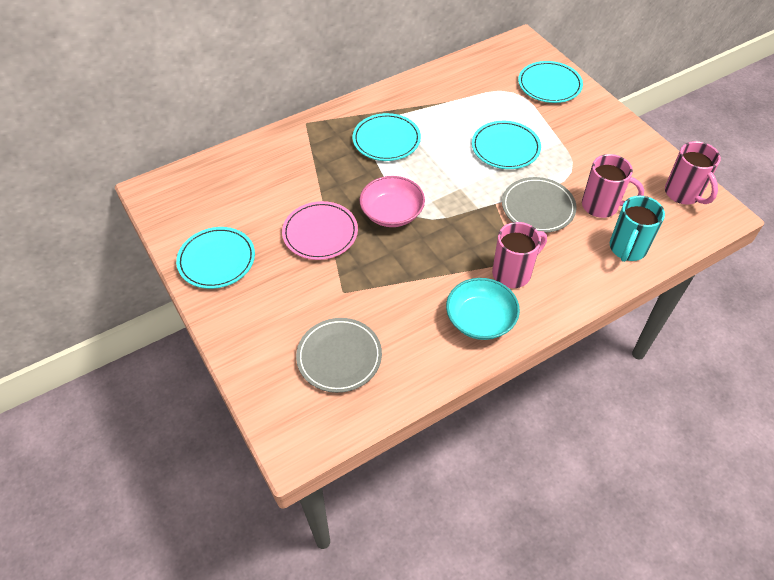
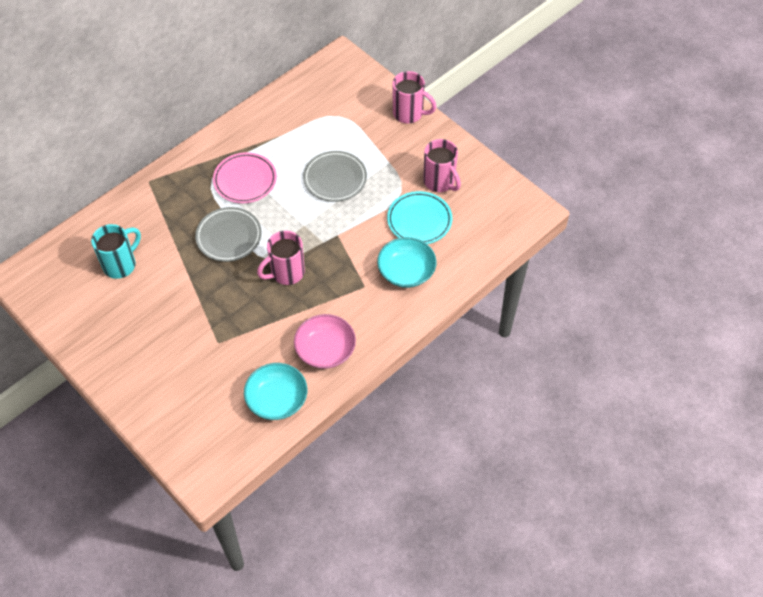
turquoise bowl: 1 -> 2
turquoise plate: 4 -> 1

